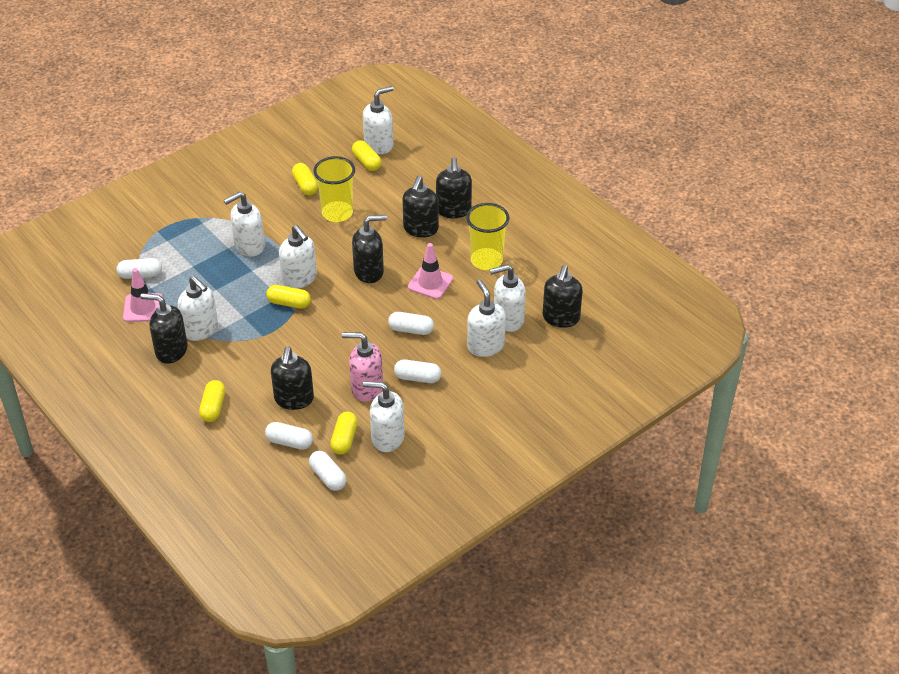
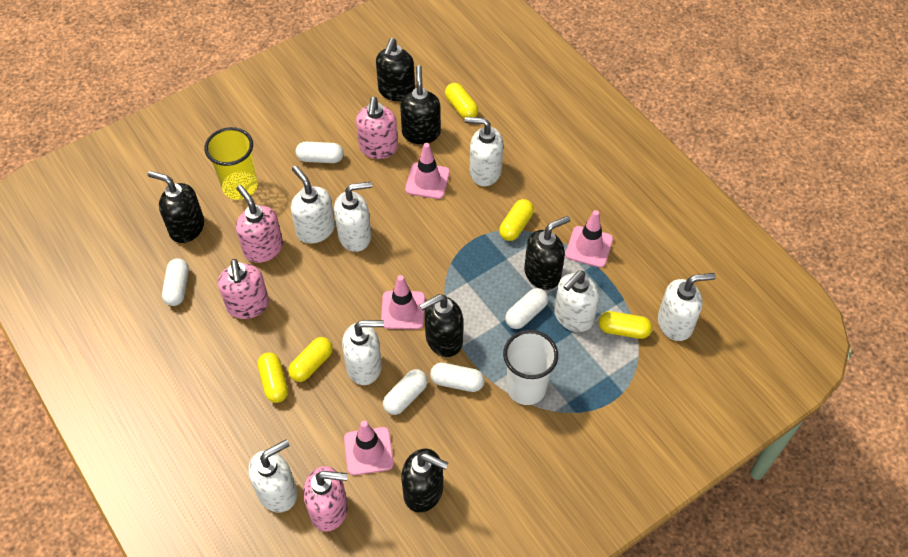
pink soap dispenser: 1 -> 4
pink traffic cone: 2 -> 4
white cup: 0 -> 1
yellow cup: 2 -> 1

